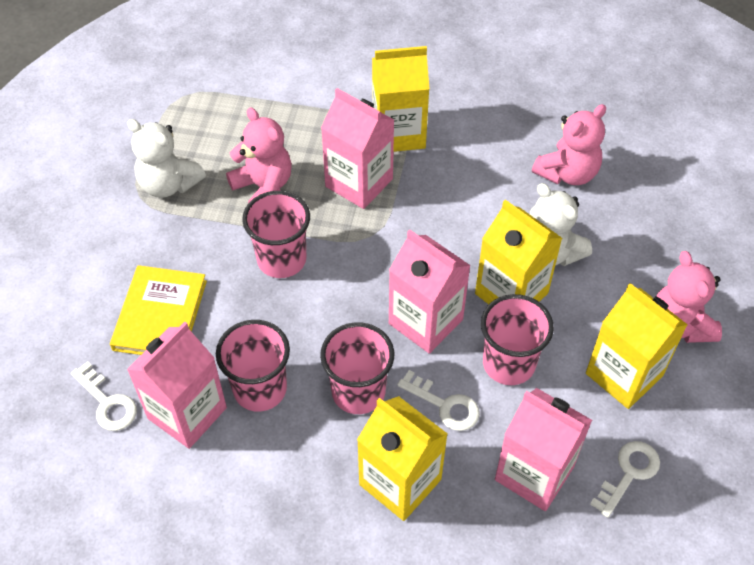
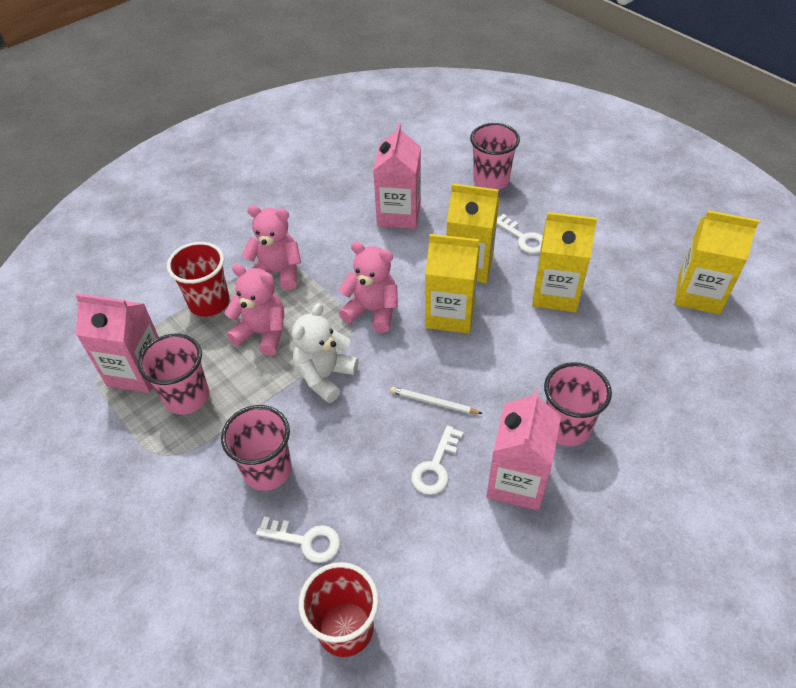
pink carton: 4 -> 3
red cup: 0 -> 2
white pencil: 0 -> 1
white teddy bear: 2 -> 1
yellow book: 1 -> 0

